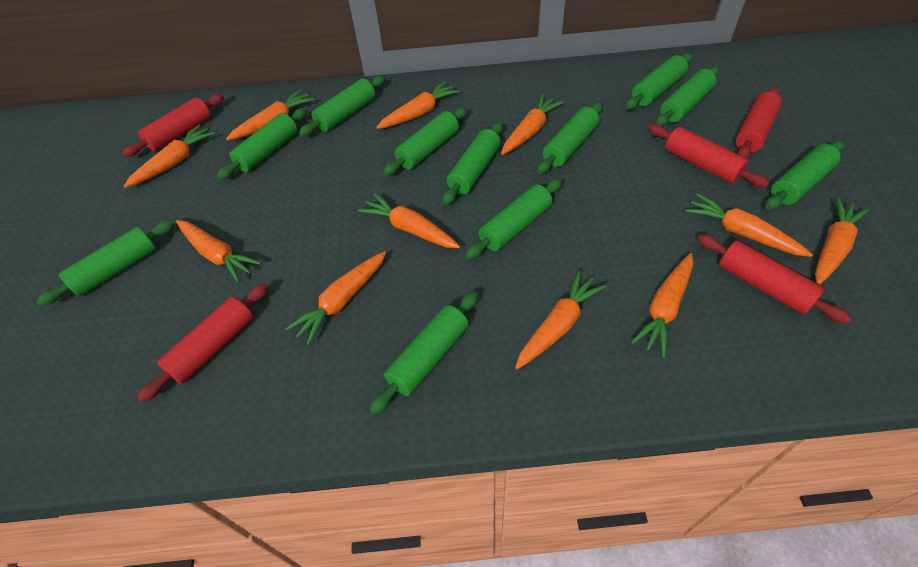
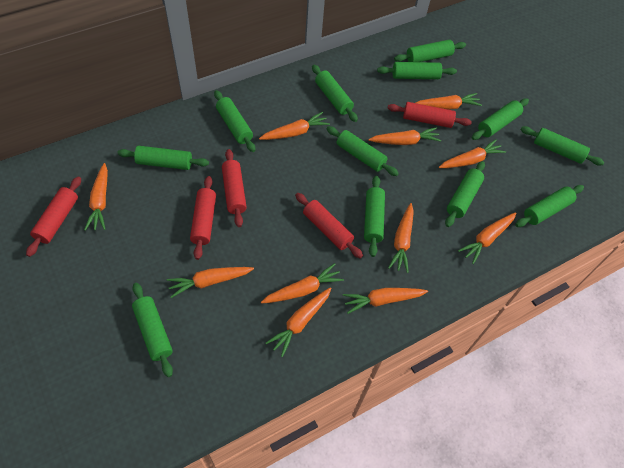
green rolling pin: 11 -> 12

